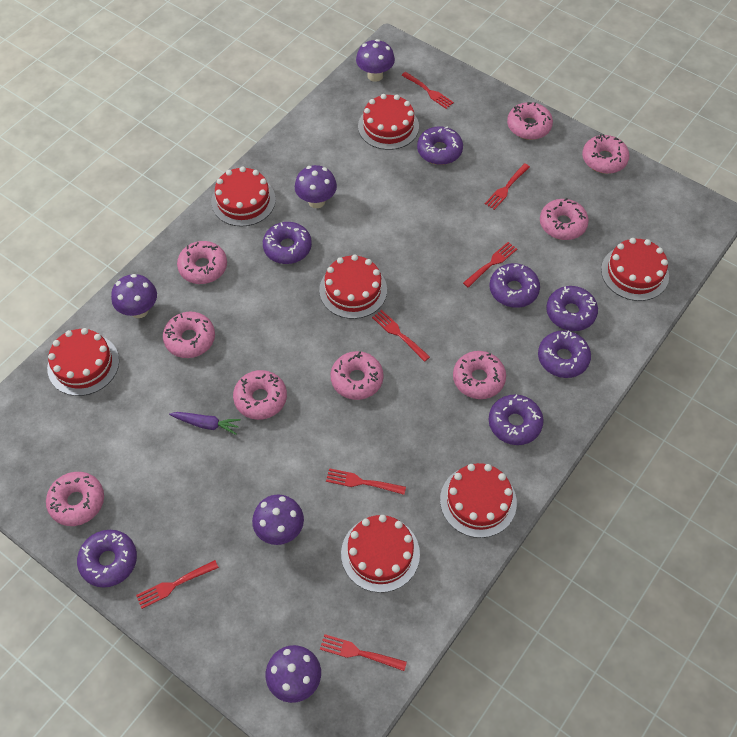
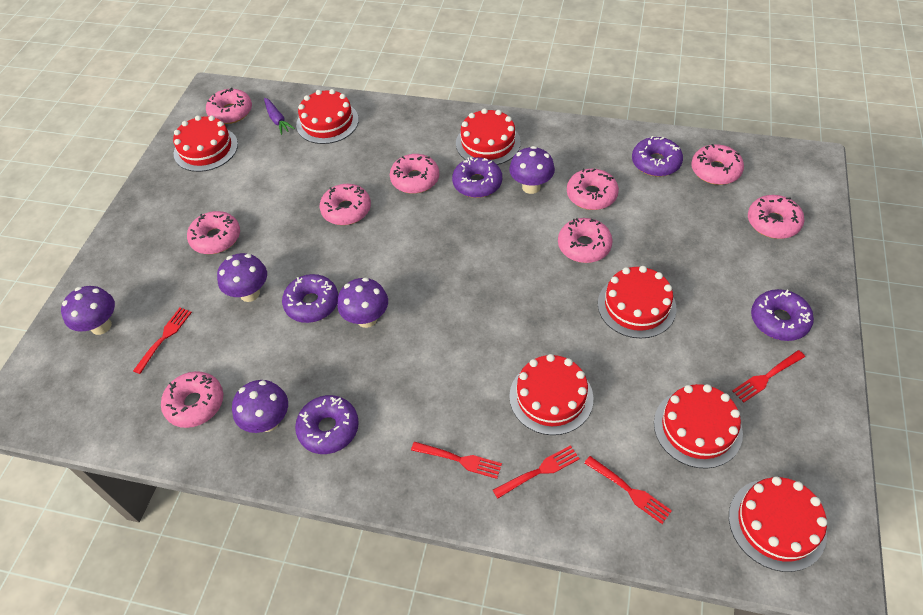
purple donut: 7 -> 5
red fork: 7 -> 5

